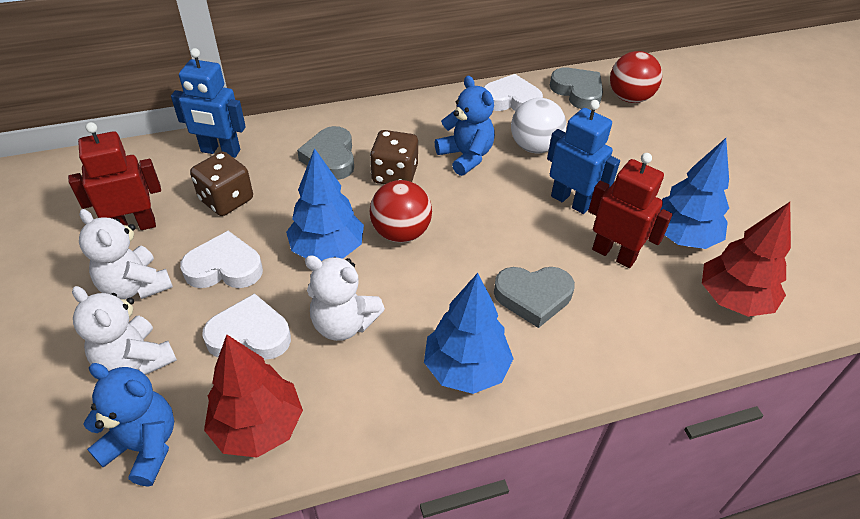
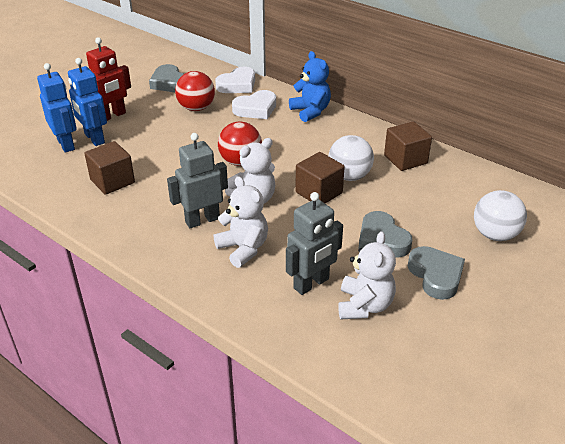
blue teddy bear: 2 -> 1
blue tree: 3 -> 0
brown cube: 0 -> 3
brown dice: 2 -> 0
grey robot: 0 -> 2
red robot: 2 -> 1
red tree: 2 -> 0
white ball: 1 -> 2
white heart: 3 -> 2

